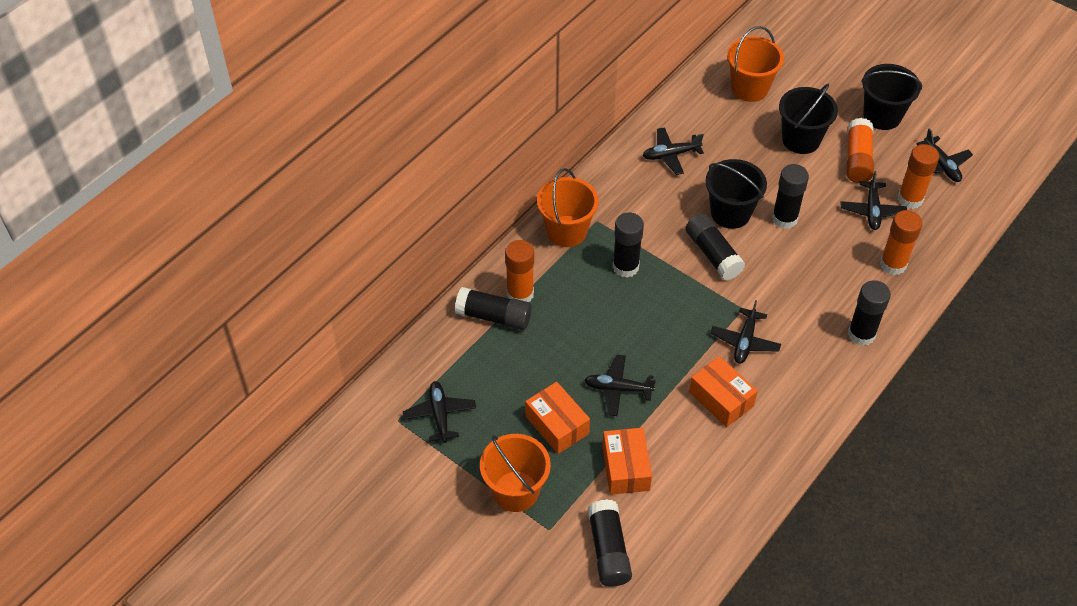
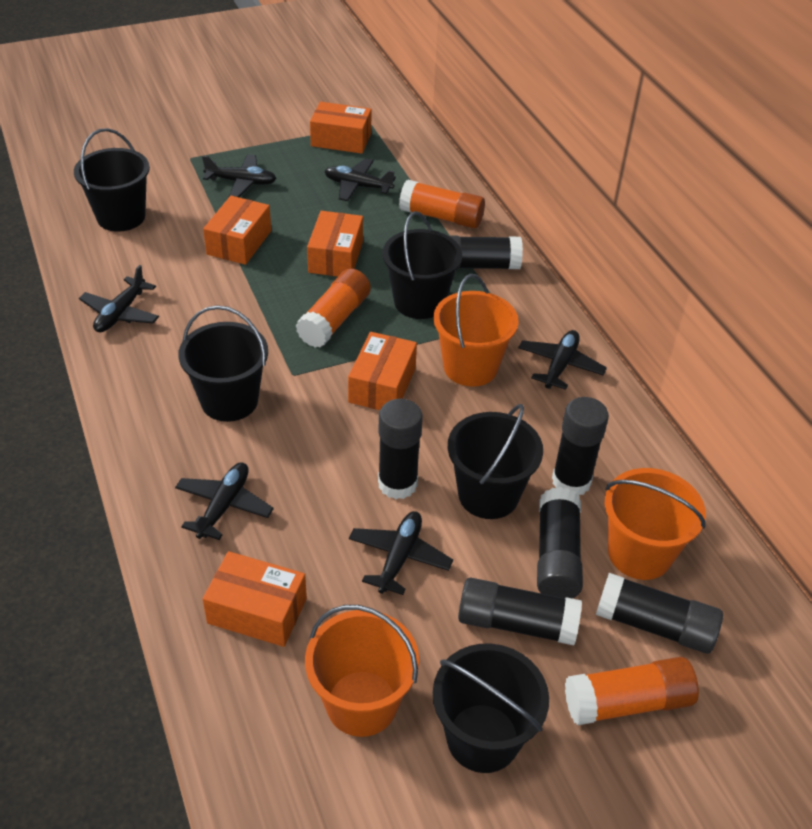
black bucket: 3 -> 5
orange box: 3 -> 5
orange glue stick: 4 -> 3

